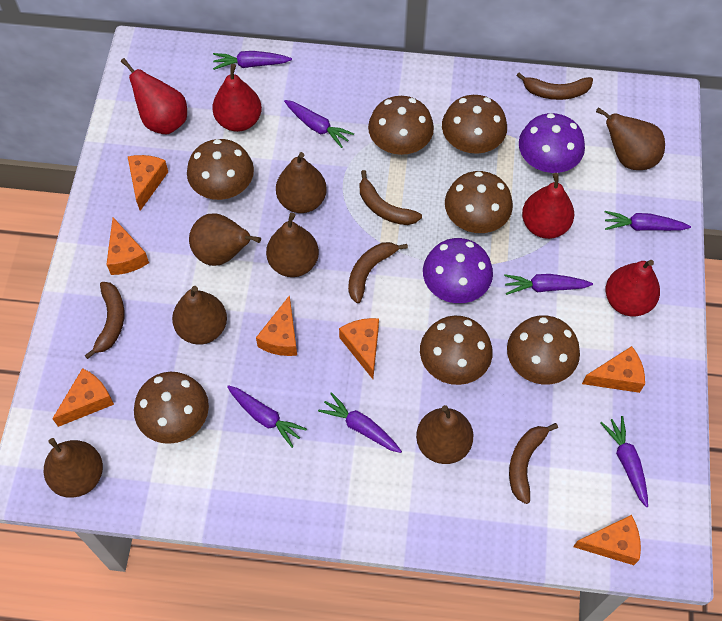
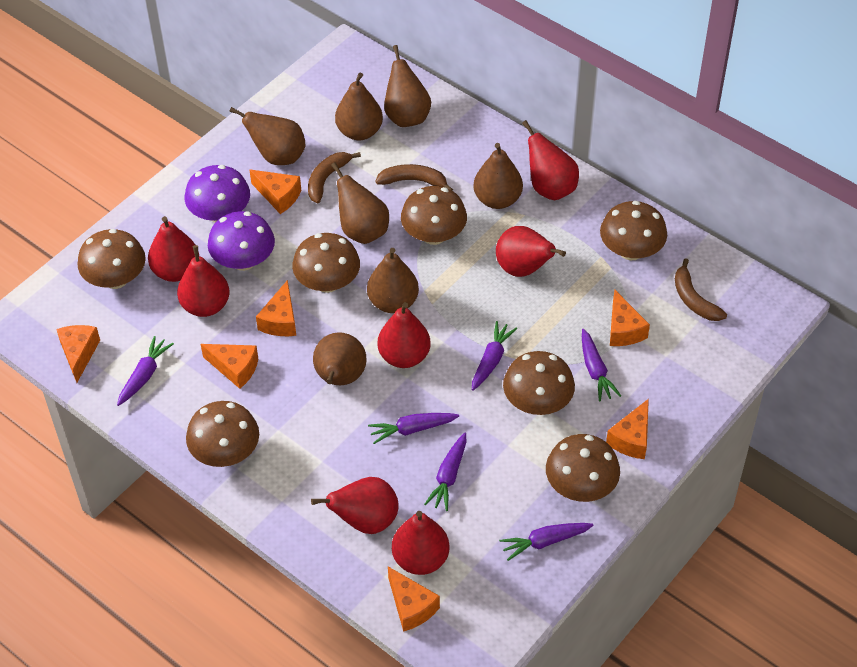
brown banana: 5 -> 3
purple carrot: 7 -> 6
red pear: 4 -> 7

